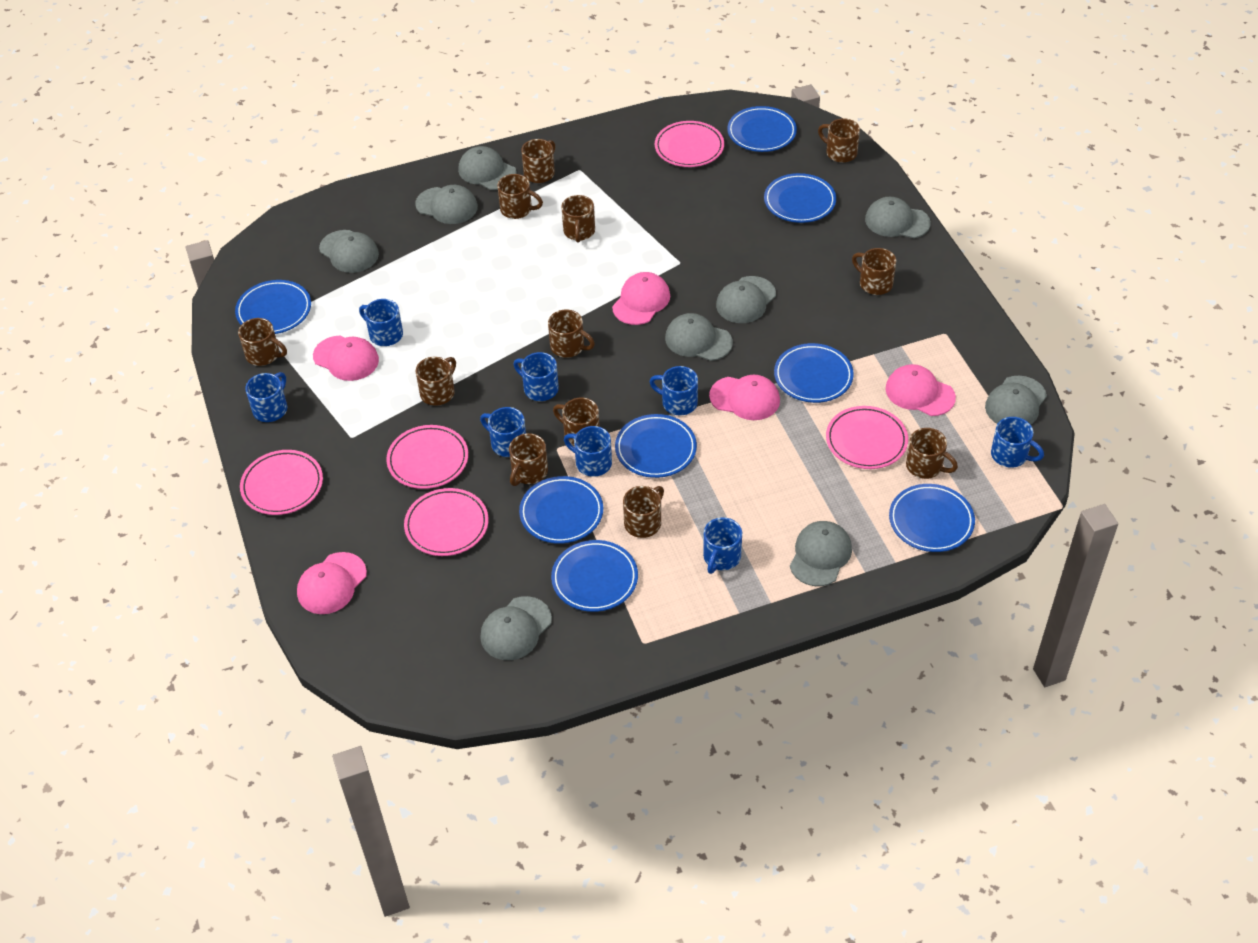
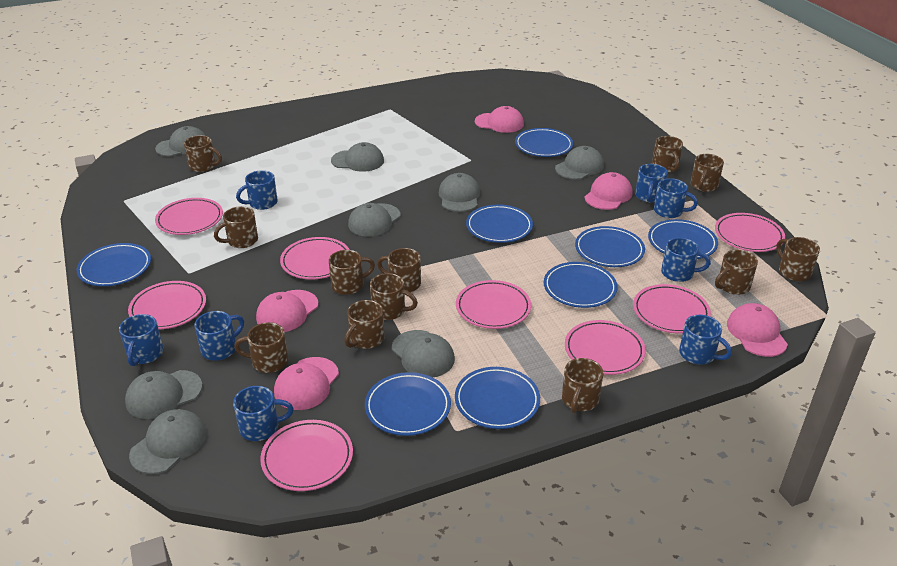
grey cap: 9 -> 8
pink plate: 5 -> 8

